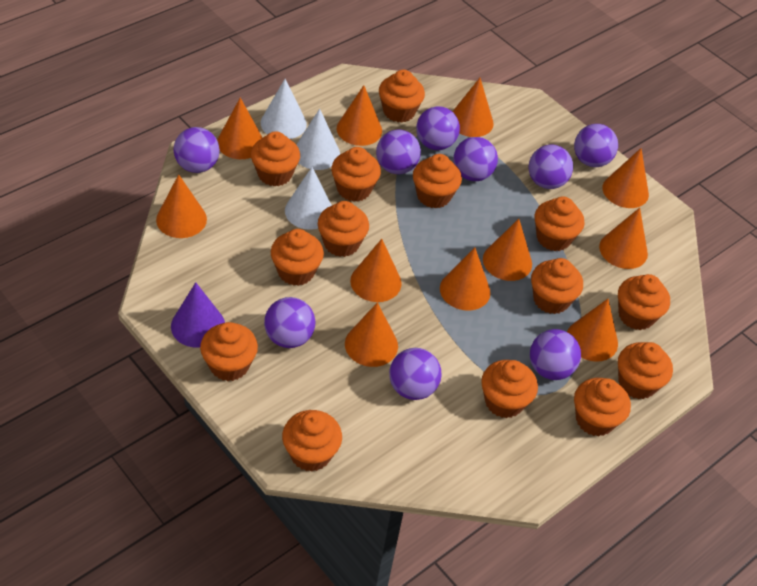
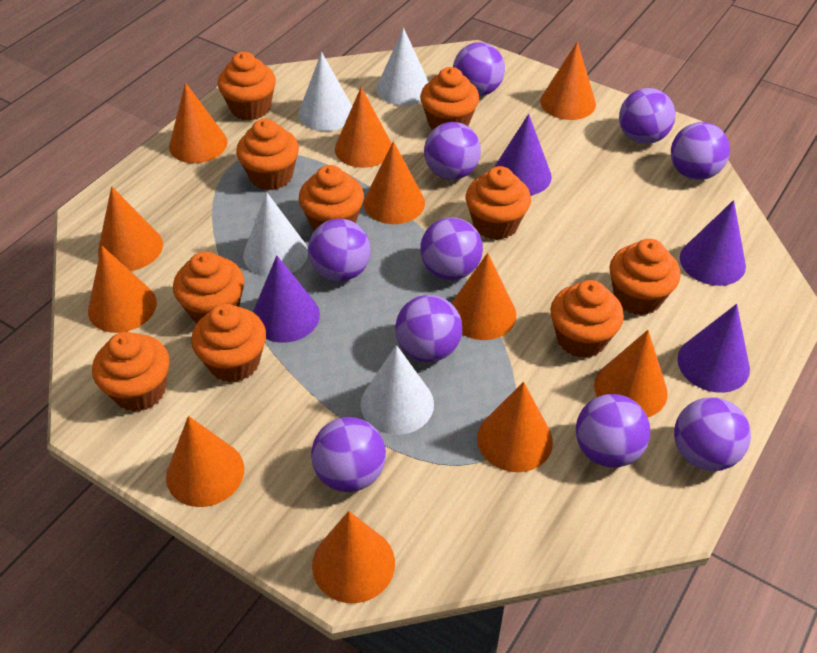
orange cupcake: 14 -> 10
purple ball: 9 -> 10
purple cone: 1 -> 4
white cone: 3 -> 4

